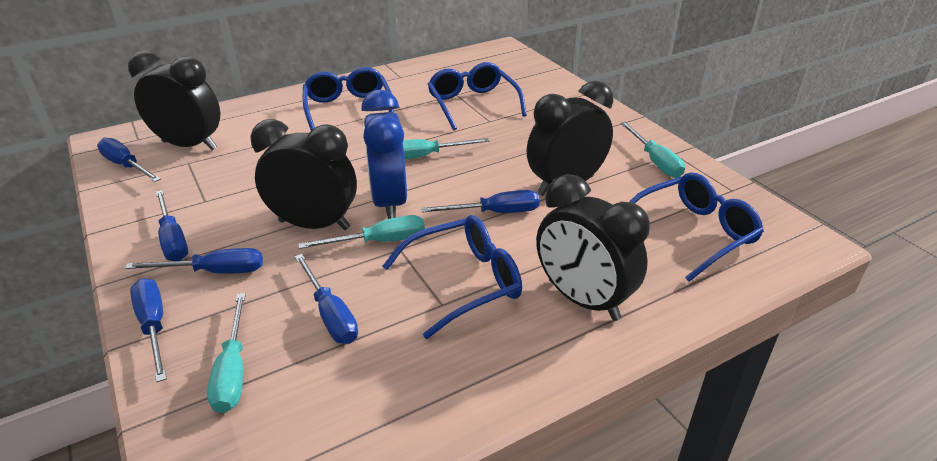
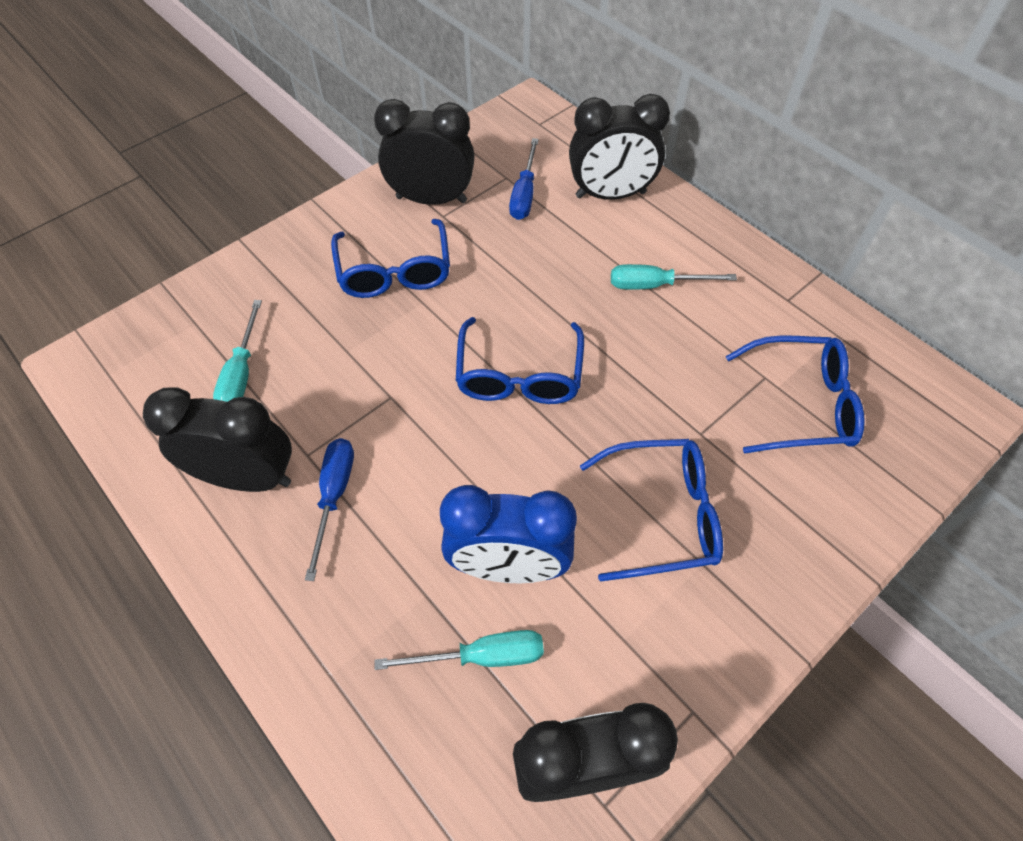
blue screwdriver: 6 -> 2
turquoise screwdriver: 4 -> 3

